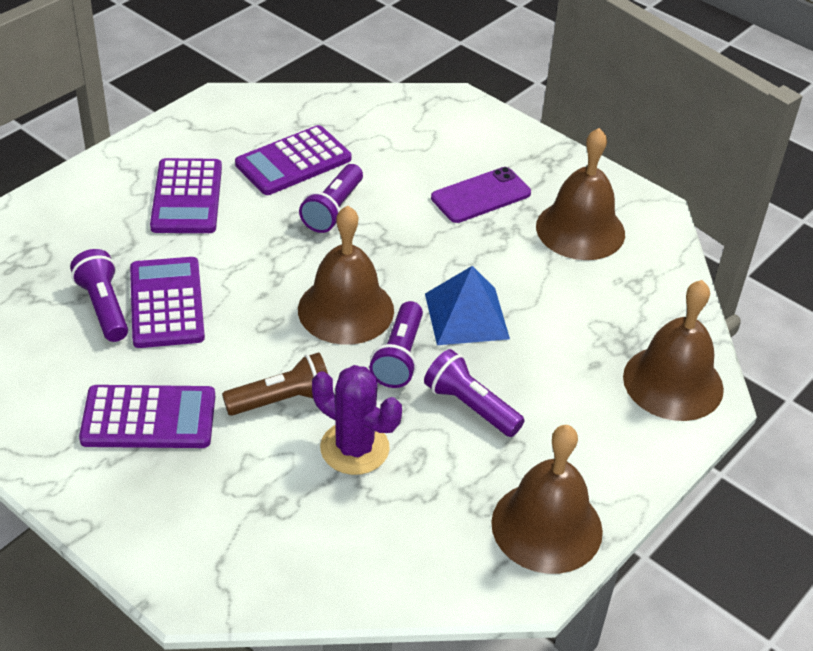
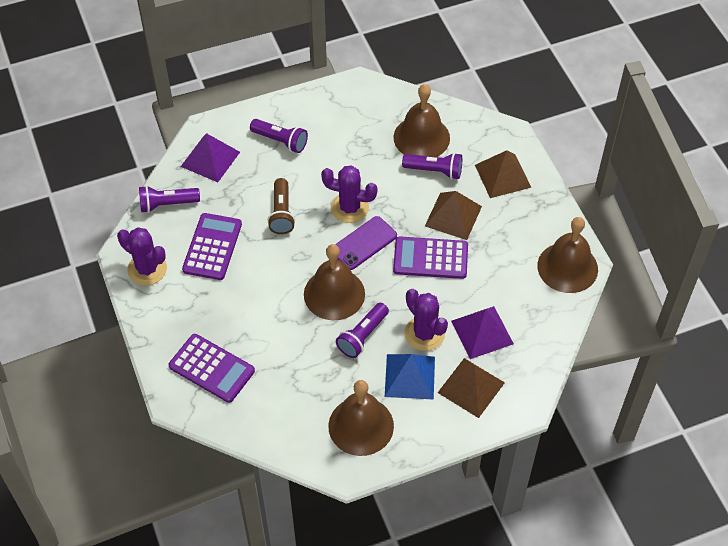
brown pyramid: 0 -> 3
purple cactus: 1 -> 3
purple calculator: 4 -> 3
purple pyramid: 0 -> 2

